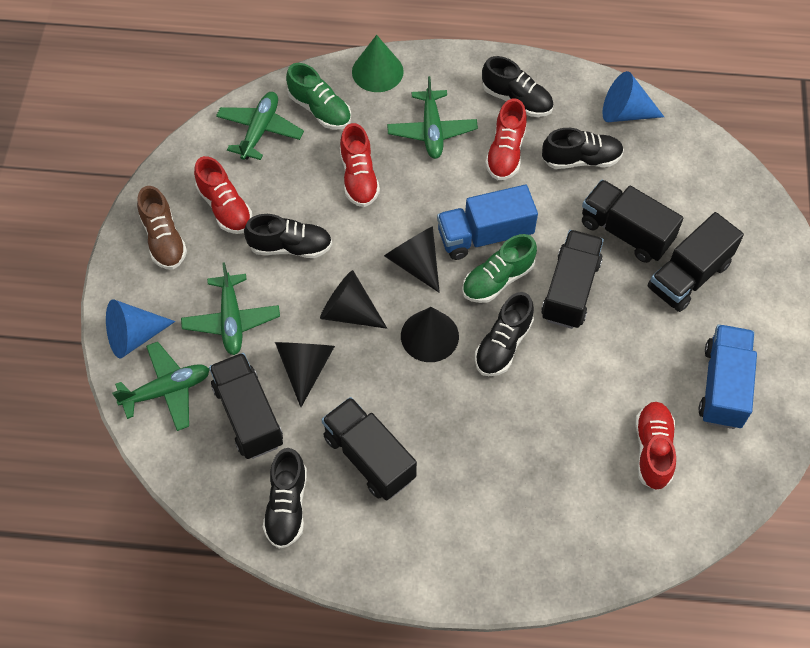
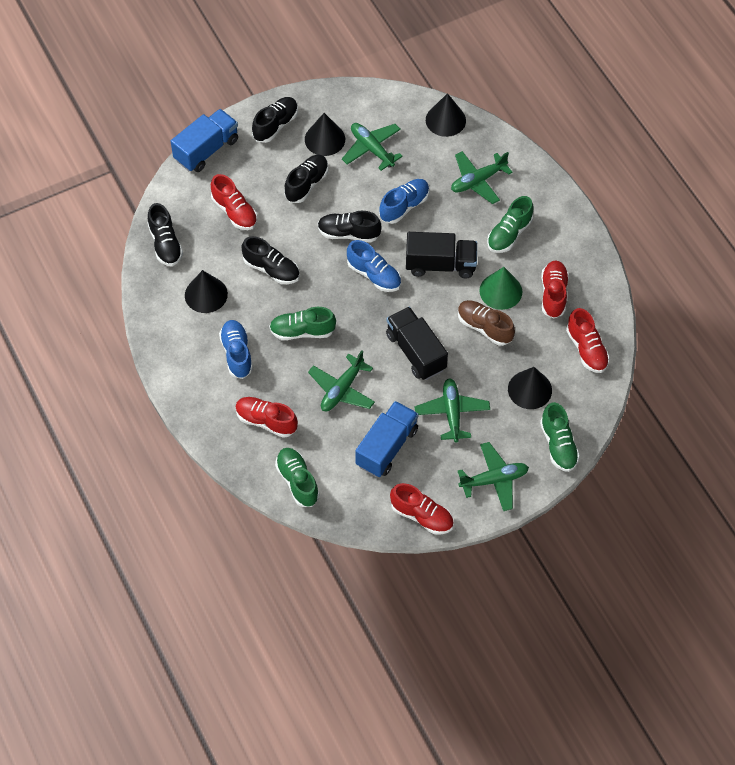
black truck: 5 -> 2
blue cone: 2 -> 0
blue shoe: 0 -> 3
green plane: 4 -> 5
green shoe: 2 -> 4
red shoe: 4 -> 5

